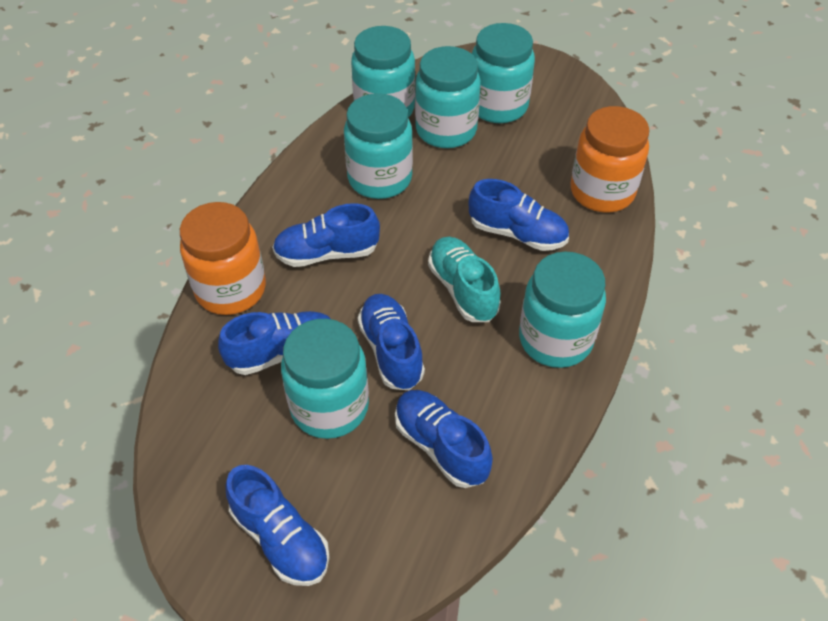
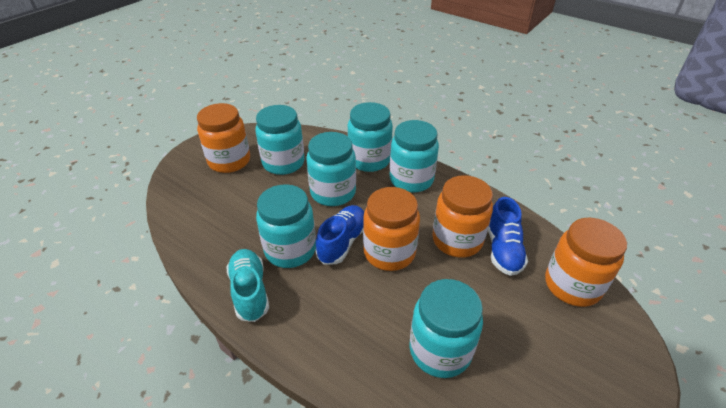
blue shoe: 6 -> 2
orange jar: 2 -> 4

